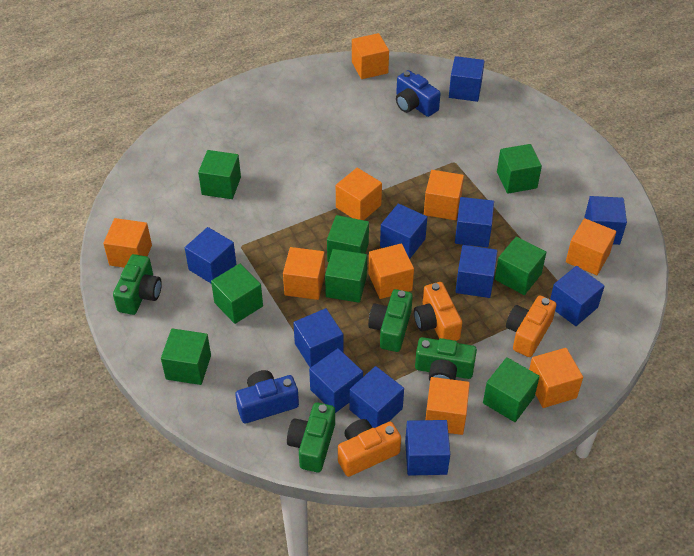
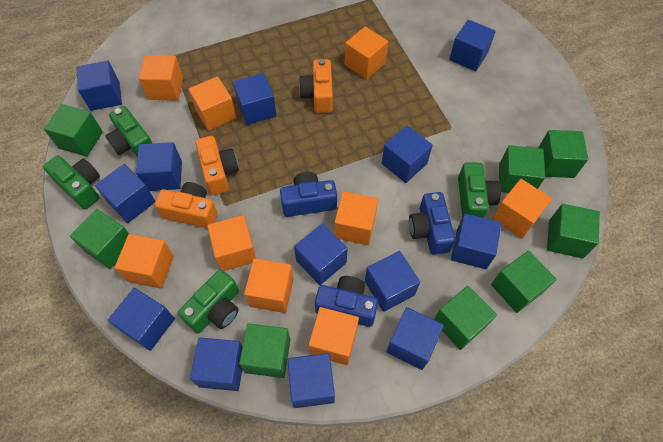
blue camera: 2 -> 3
blue cube: 11 -> 13

